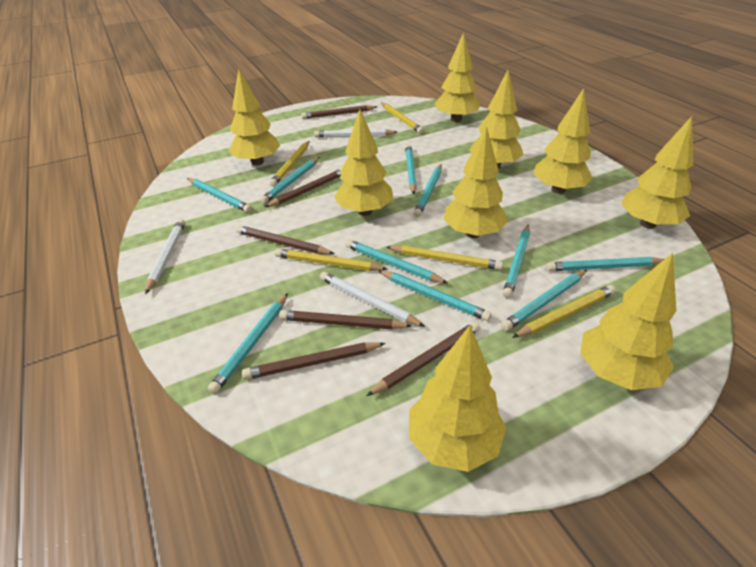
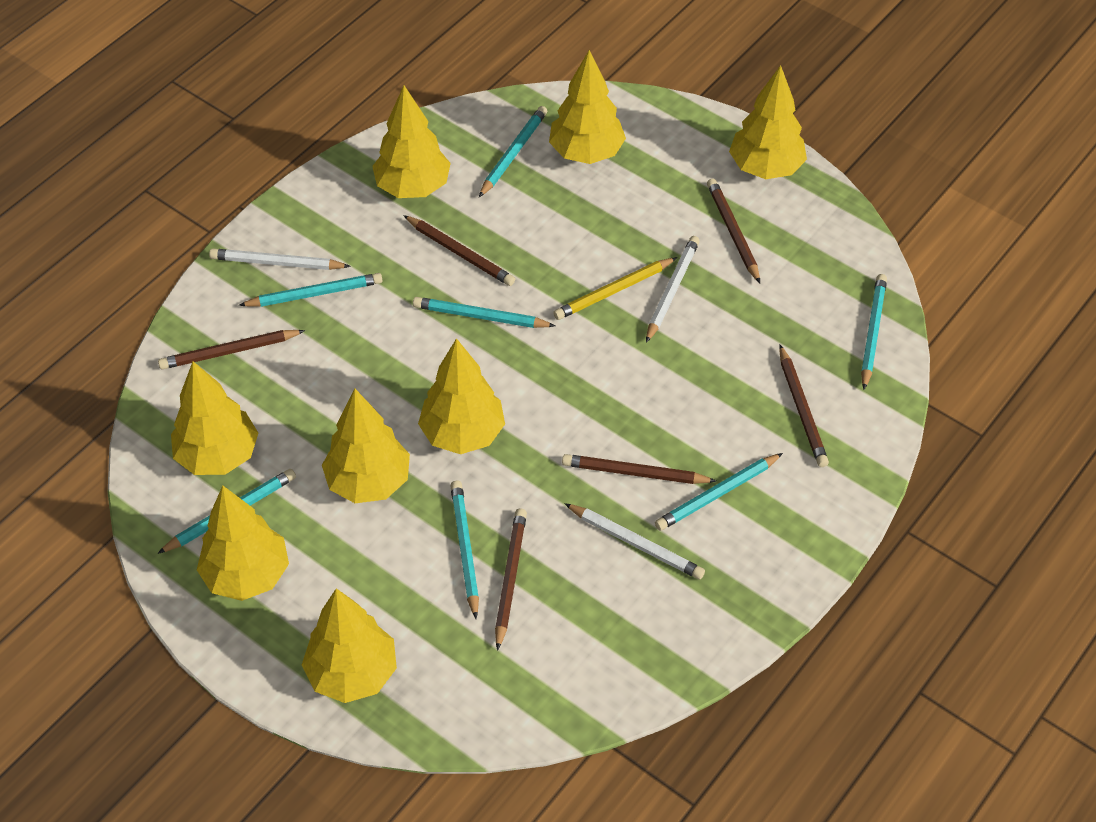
turquoise pencil: 10 -> 7
yellow pencil: 5 -> 1
yellow tree: 9 -> 8

